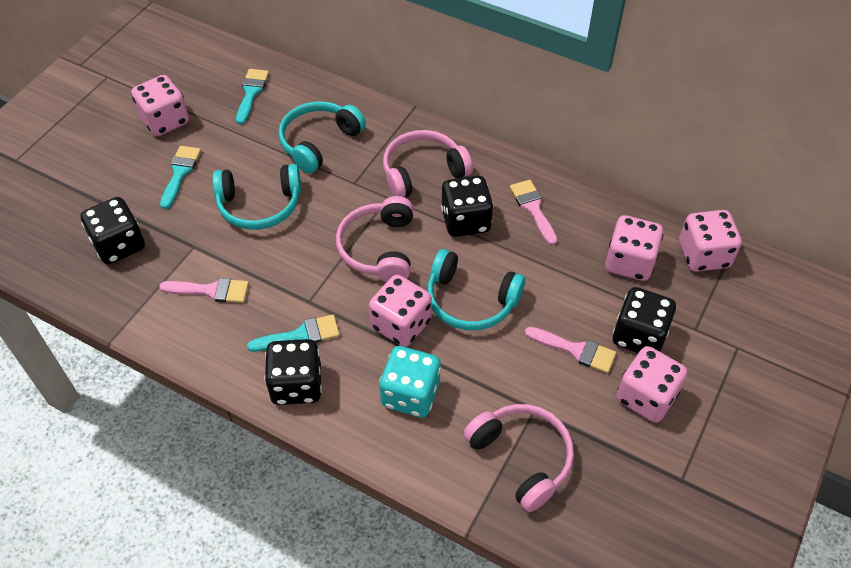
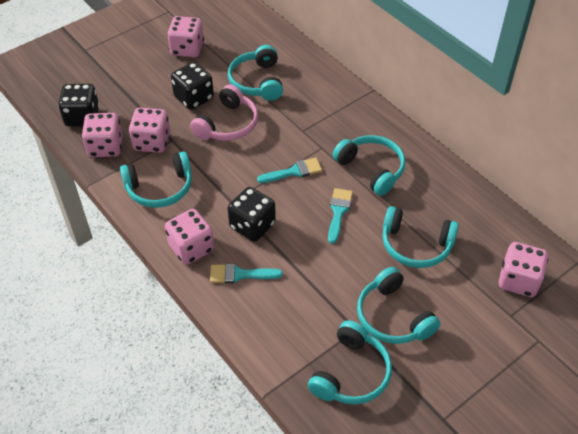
black dice: 4 -> 3
pink brush: 3 -> 0
pink headphones: 3 -> 1
turquoise dice: 1 -> 0
turquoise headphones: 3 -> 6

